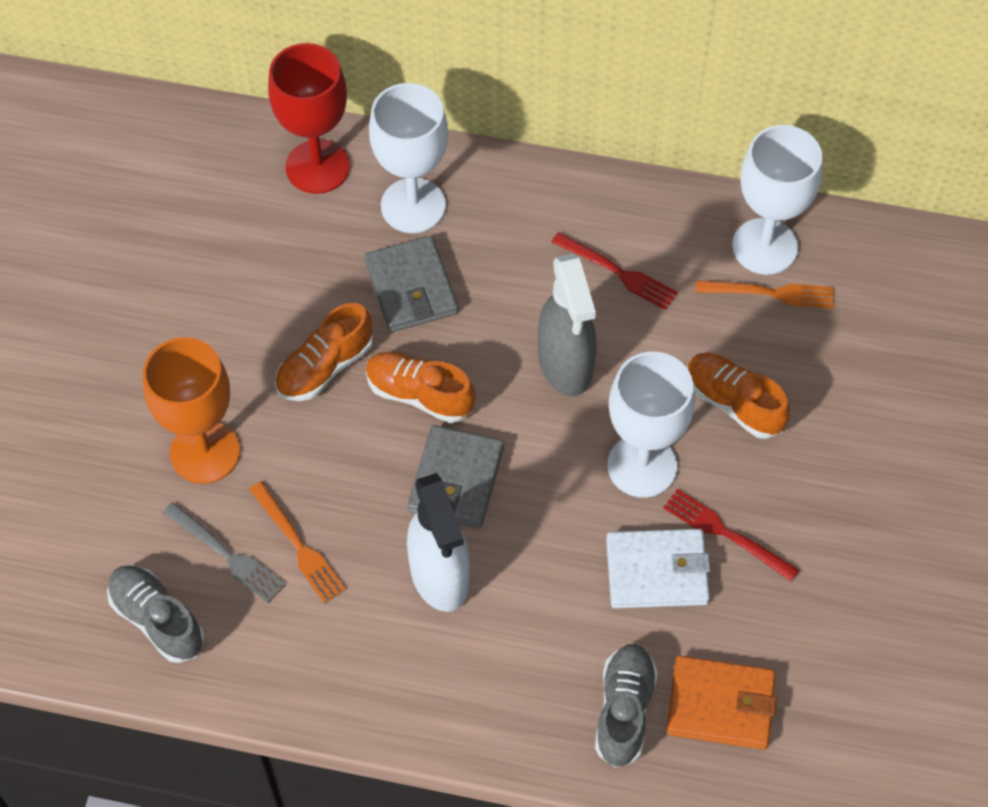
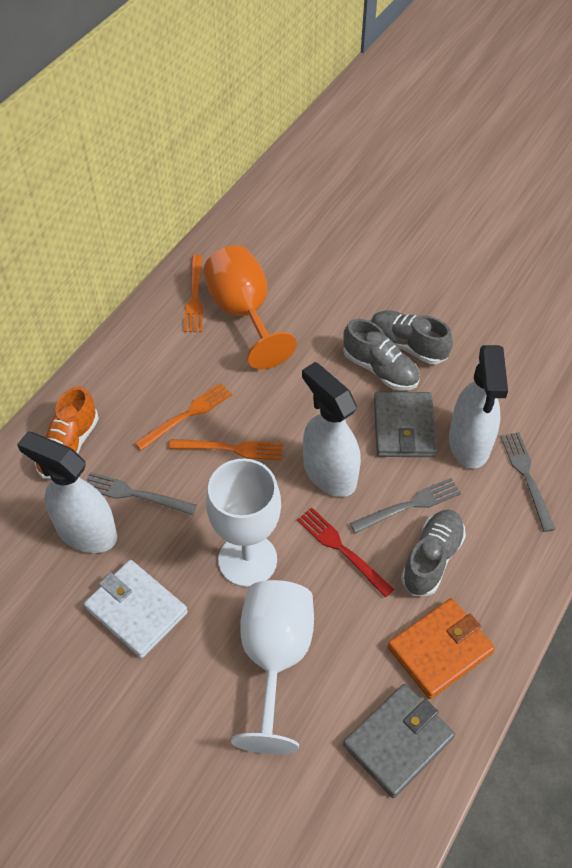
grey fork: 1 -> 3
grey shoe: 2 -> 3
grey spray bottle: 1 -> 0
orange fork: 2 -> 3
orange shoe: 3 -> 1
red fork: 2 -> 1
red goblet: 1 -> 0
white goblet: 3 -> 2
white spray bottle: 1 -> 3

